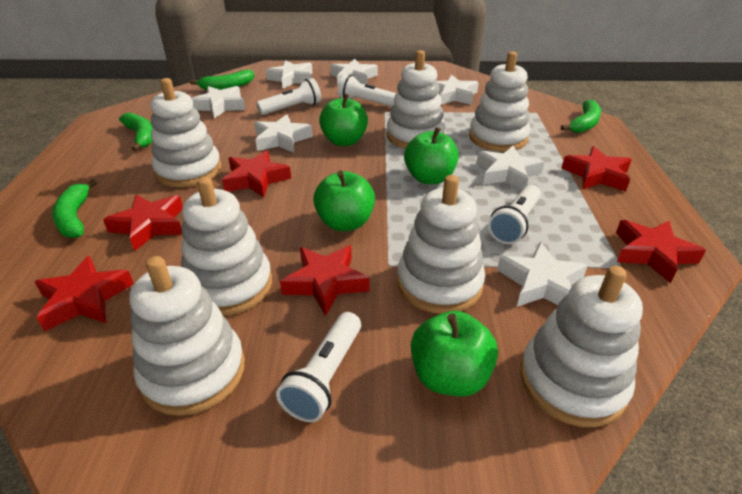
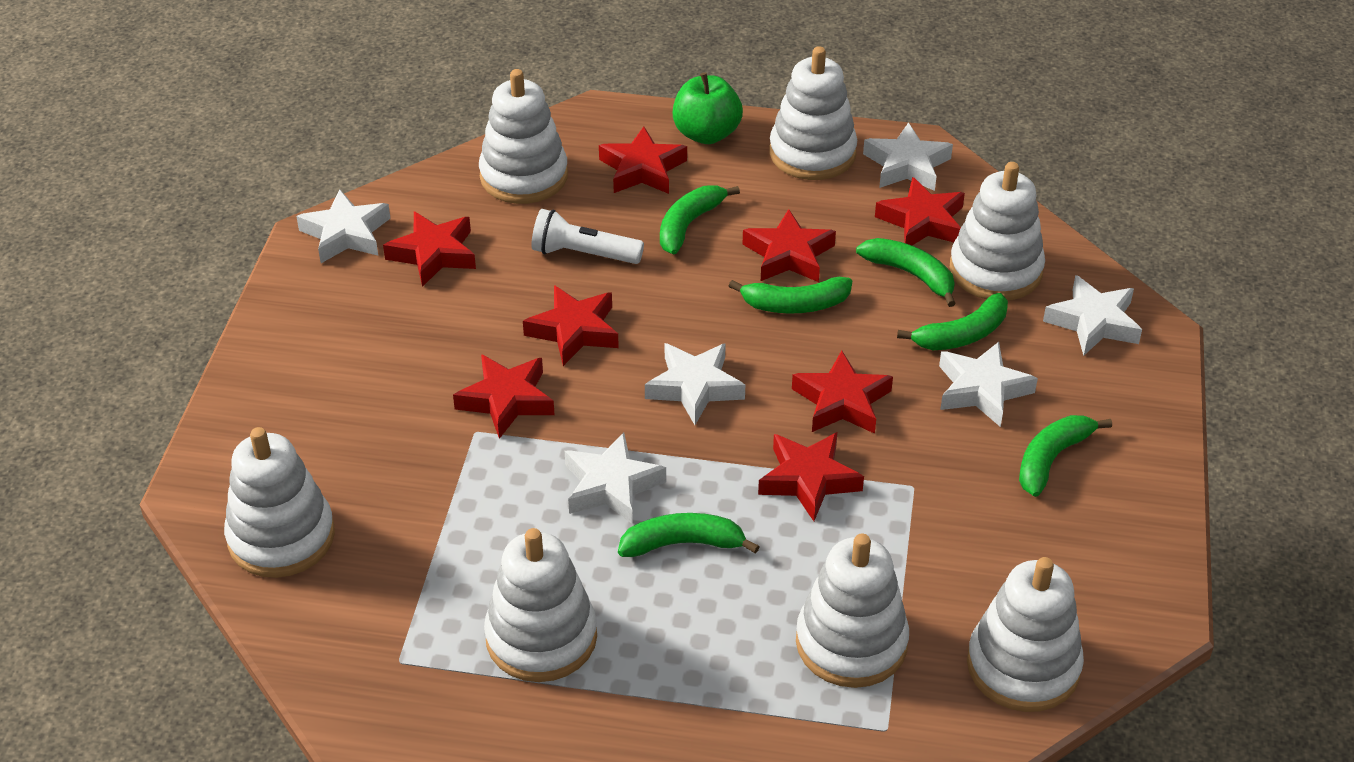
green apple: 4 -> 1
green banana: 4 -> 6
red star: 6 -> 8
white flashlight: 4 -> 1
white star: 7 -> 6

